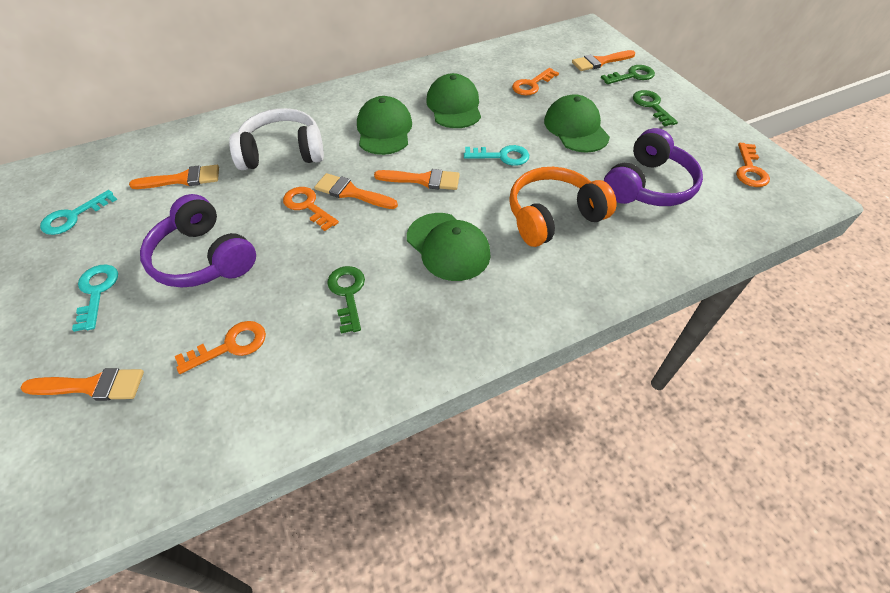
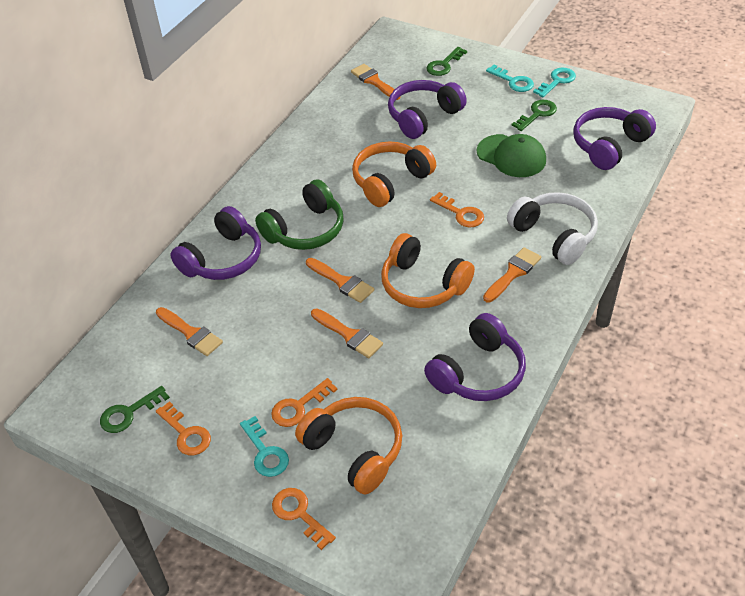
green cap: 4 -> 1
green headphones: 0 -> 1
orange headphones: 1 -> 3
purple headphones: 2 -> 4

